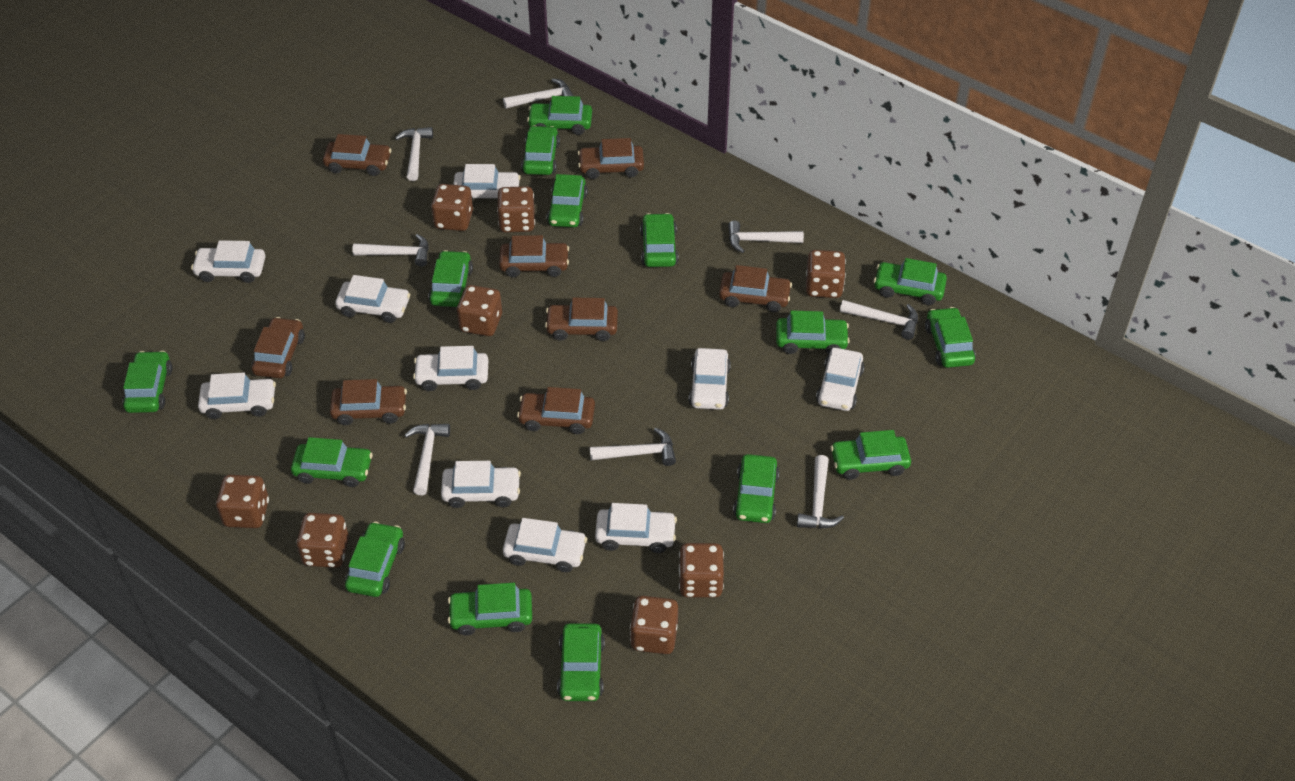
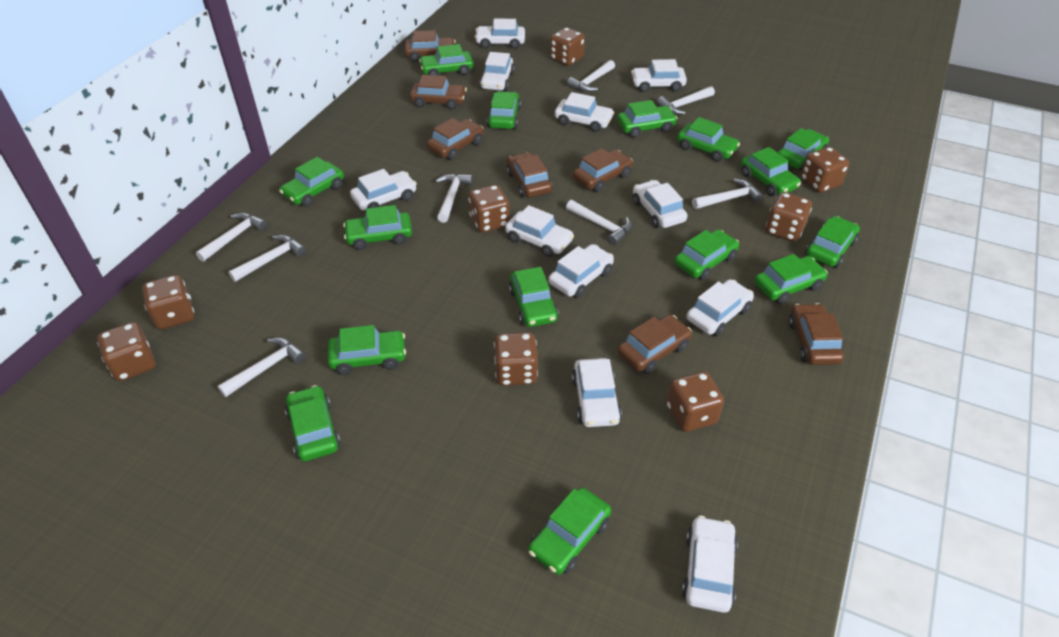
brown car: 8 -> 7
white car: 10 -> 11

